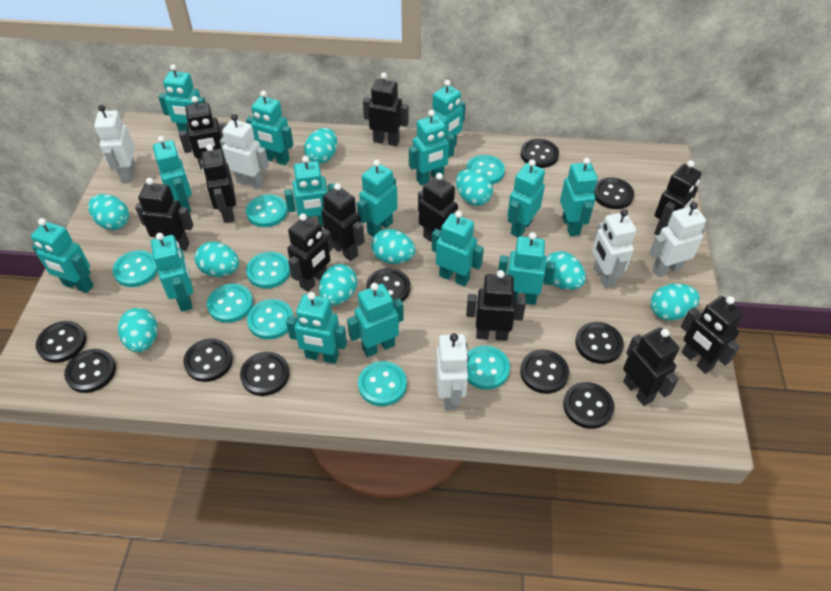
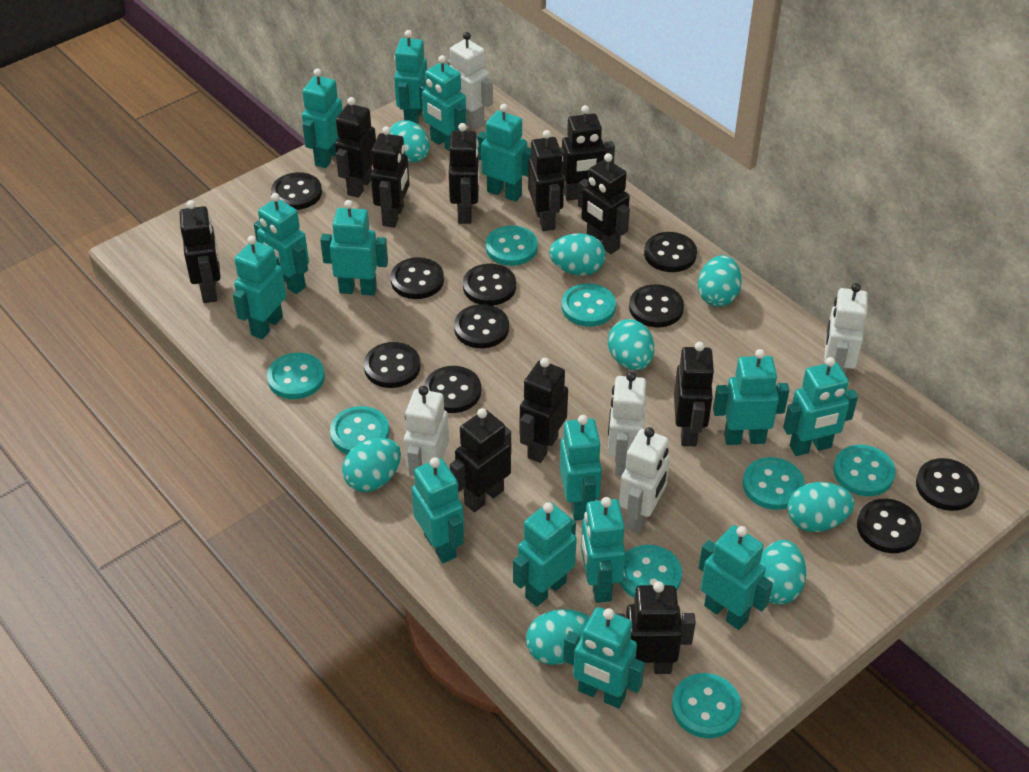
turquoise egg: 9 -> 8

